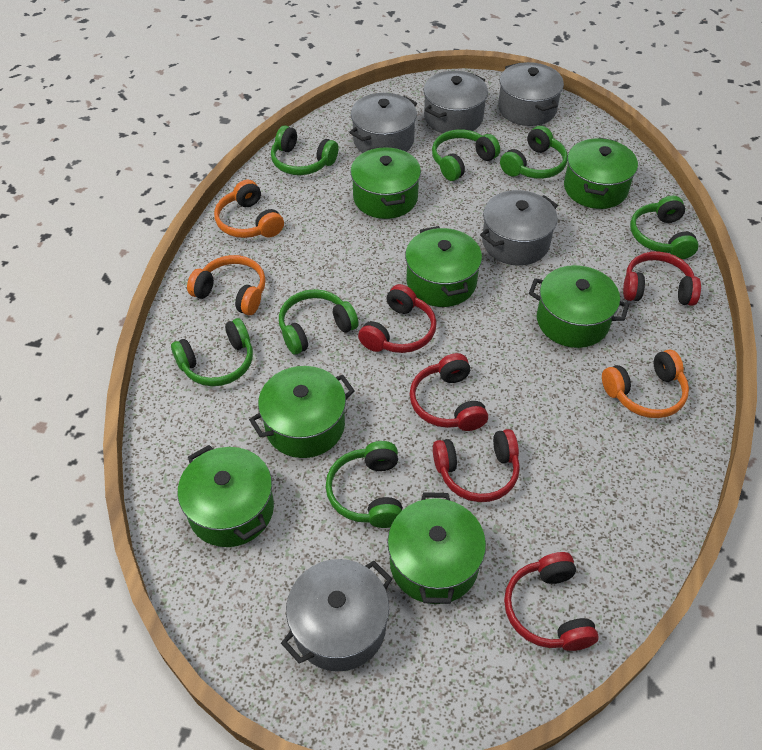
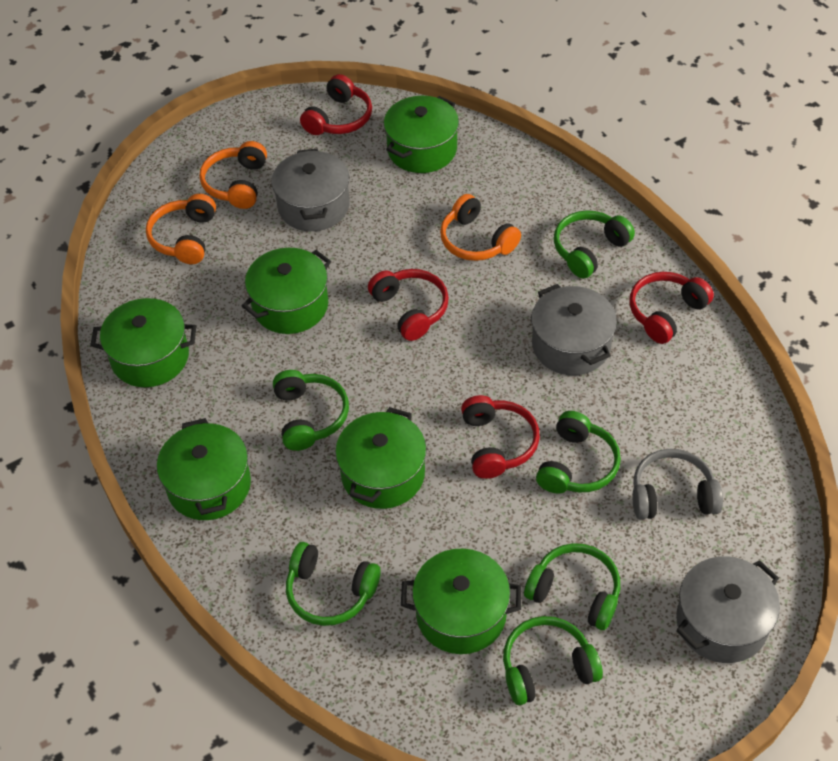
green headphones: 7 -> 6
green pot: 7 -> 6
grey headphones: 0 -> 1
grey pot: 5 -> 3
red headphones: 5 -> 4

